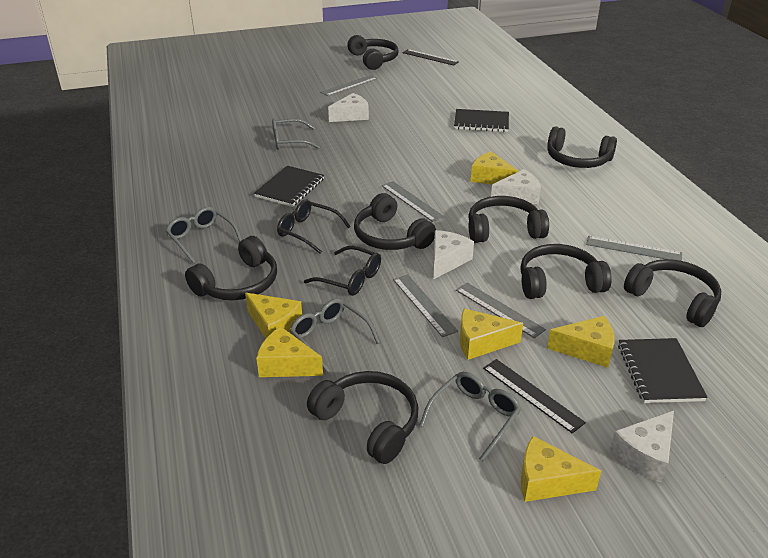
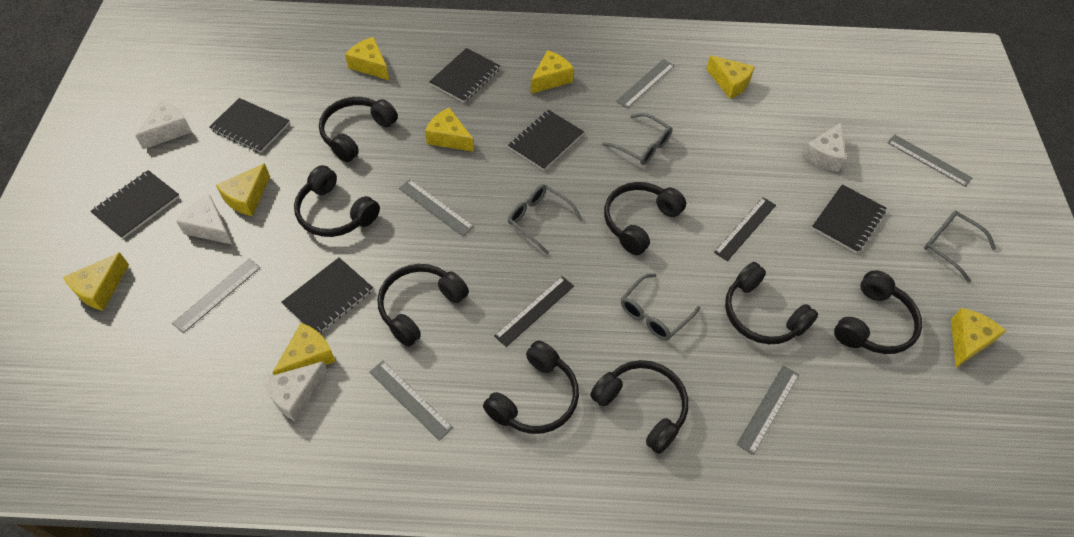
black glasses: 2 -> 0
black notebook: 3 -> 6
grey ruler: 5 -> 6
yellow cheese: 6 -> 8

